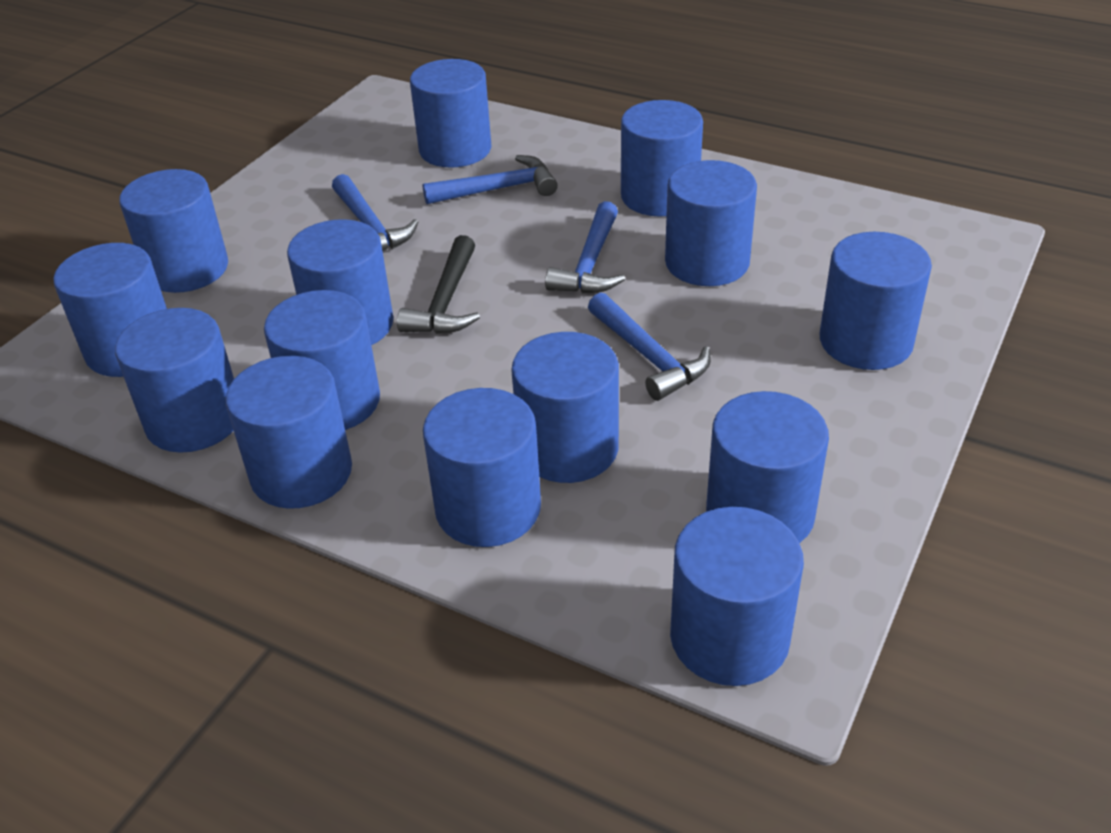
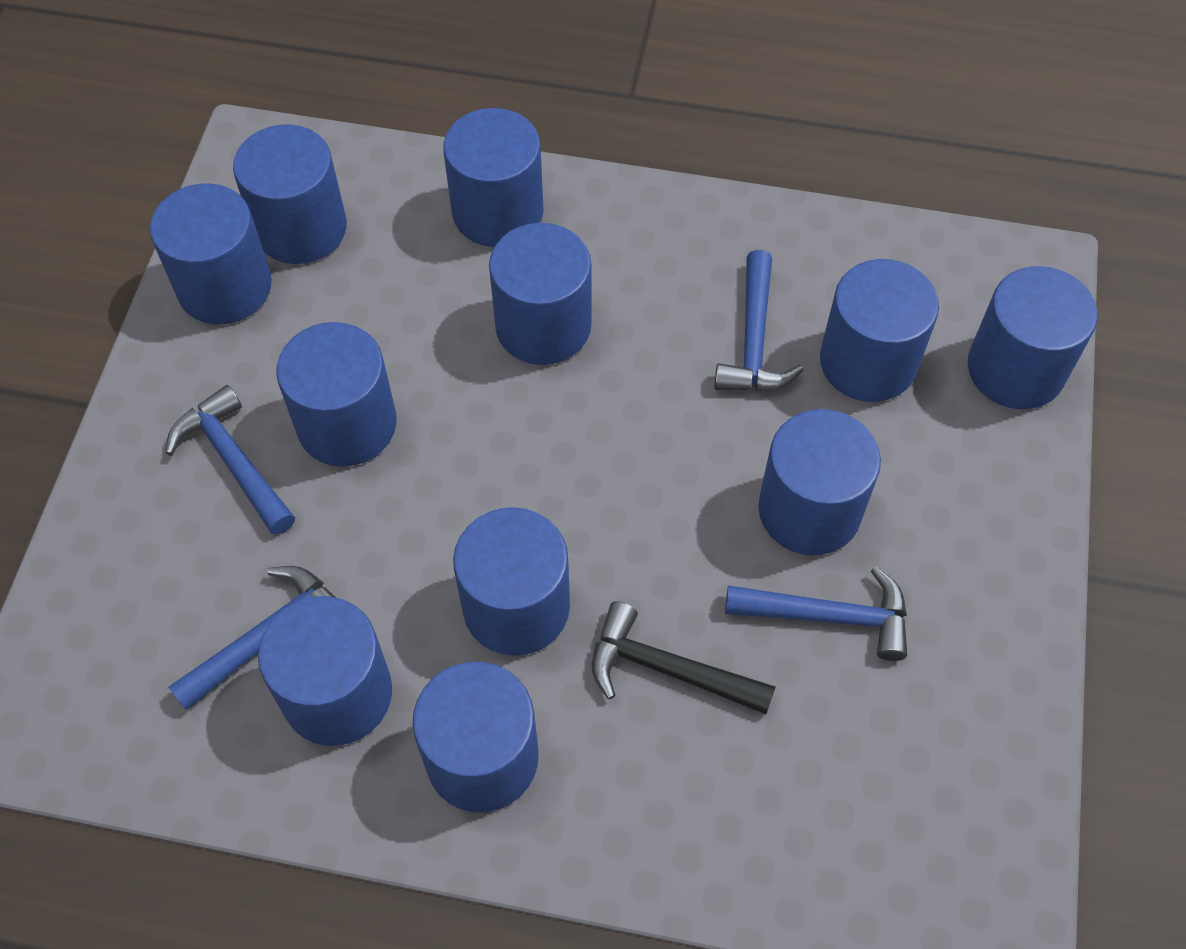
blue cylinder: 14 -> 11

